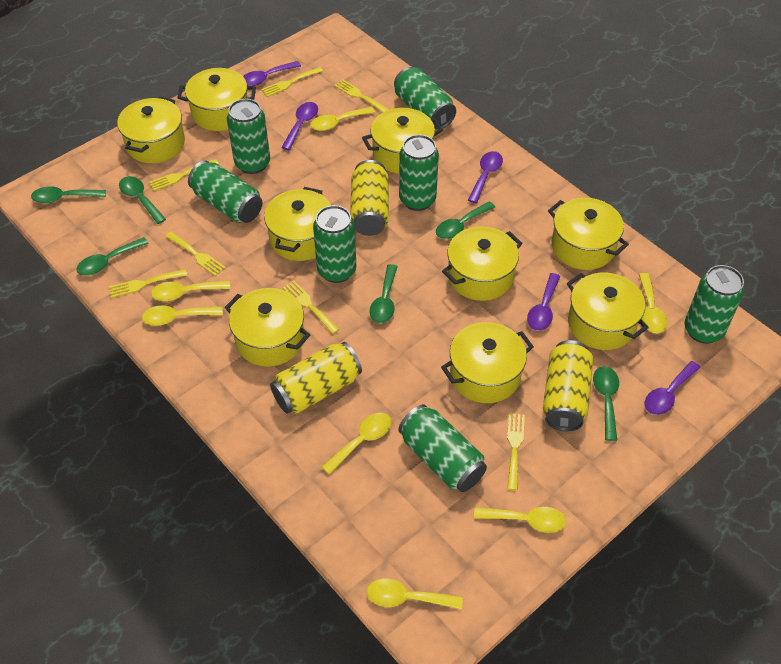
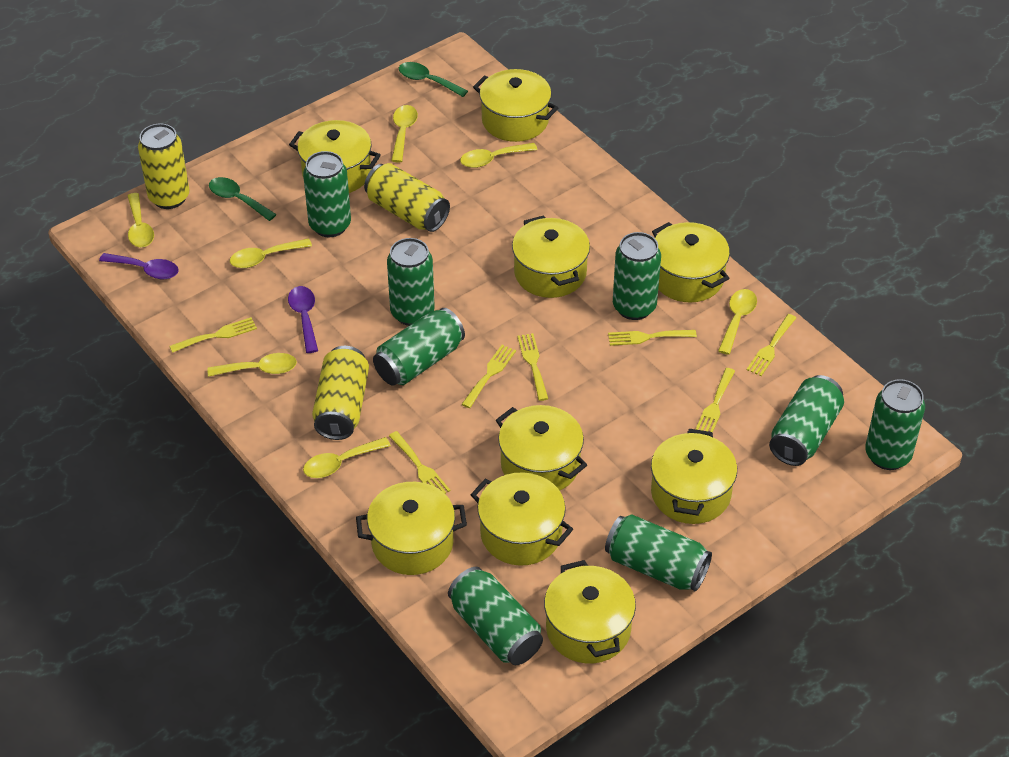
green can: 7 -> 8
green spoon: 6 -> 2
purple spoon: 5 -> 2

